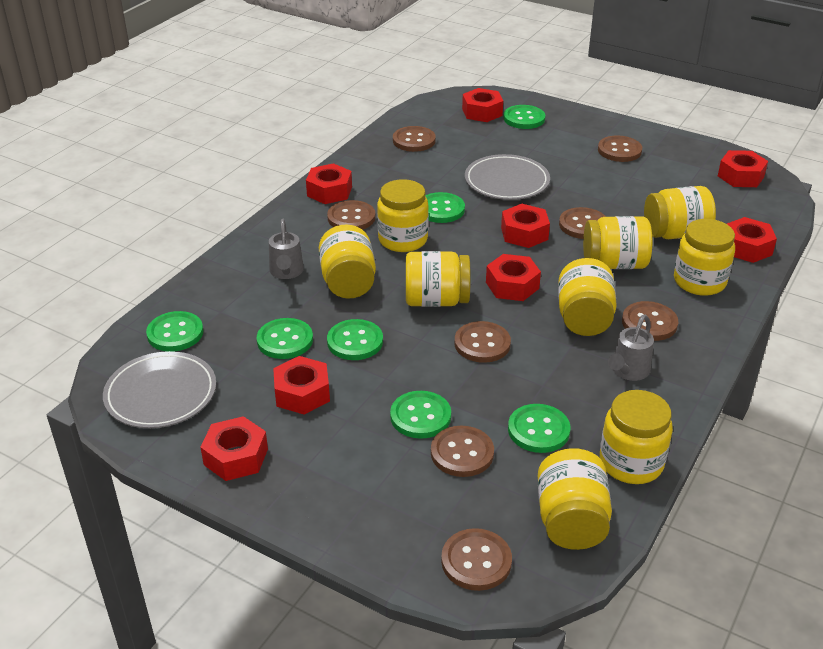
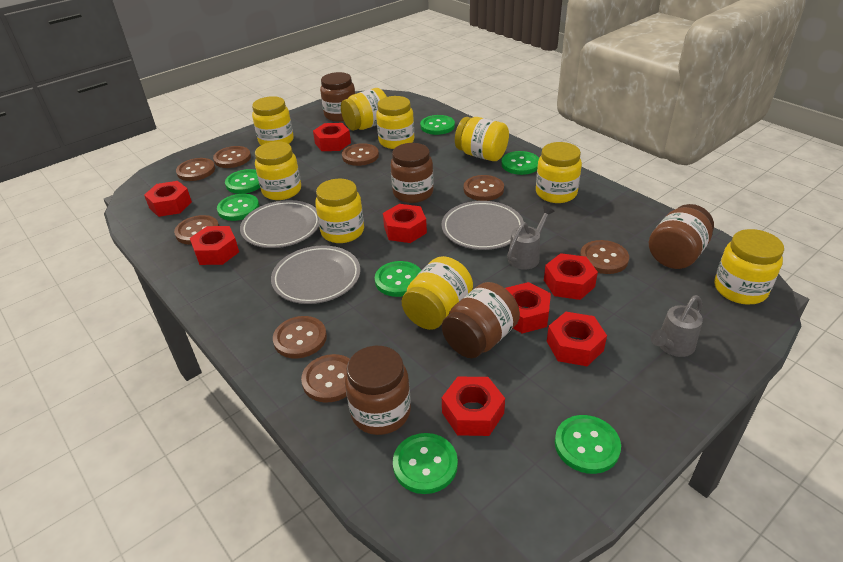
brown jar: 0 -> 5
grey plate: 2 -> 3

